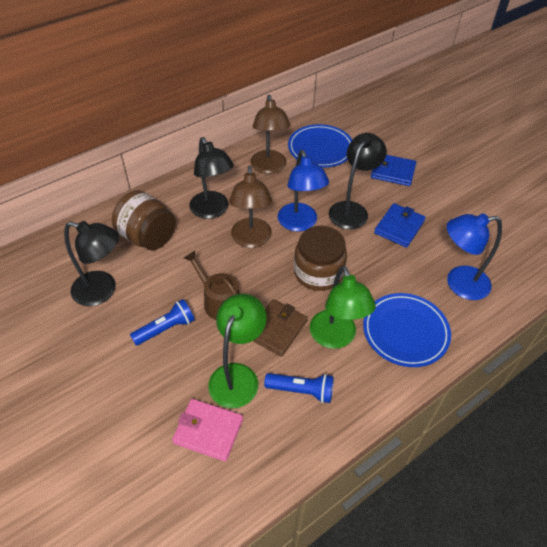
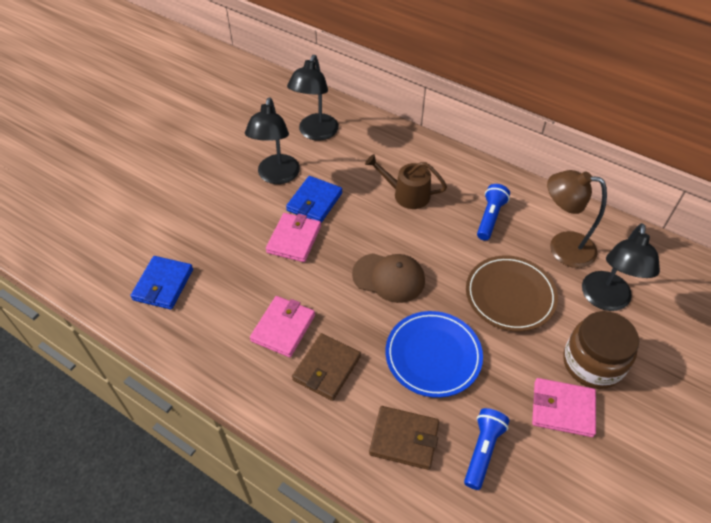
blue lamp: 2 -> 0
blue plate: 2 -> 1
brown cap: 0 -> 1
brown jar: 2 -> 1
brown lamp: 2 -> 1
brown plate: 0 -> 1
brown wallet: 1 -> 2
green lamp: 2 -> 0
pink wallet: 1 -> 3

